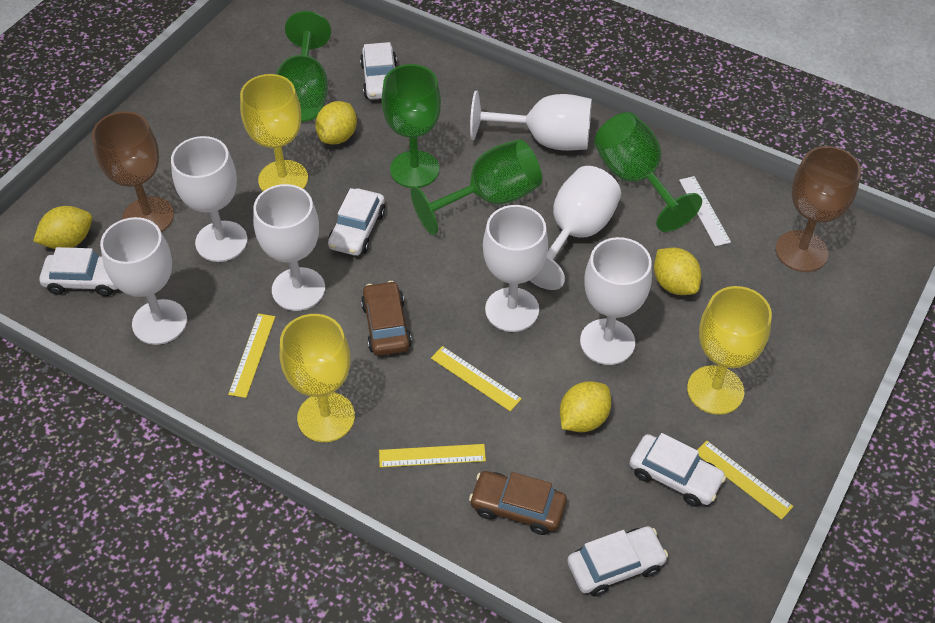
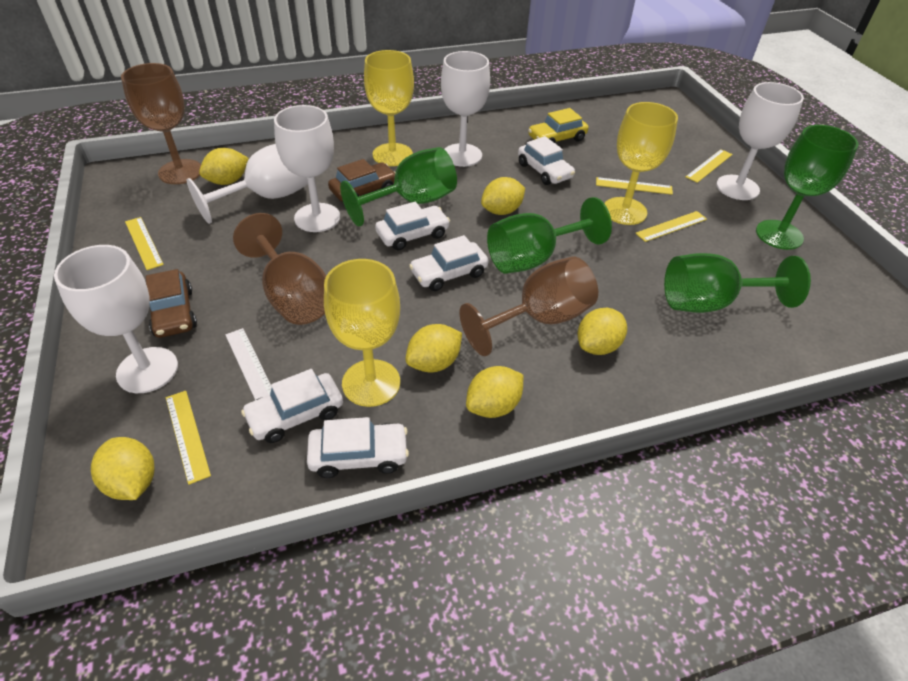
brown goblet: 2 -> 3
white goblet: 7 -> 5
yellow car: 0 -> 1
yellow lemon: 4 -> 6
yellow ruler: 4 -> 5

